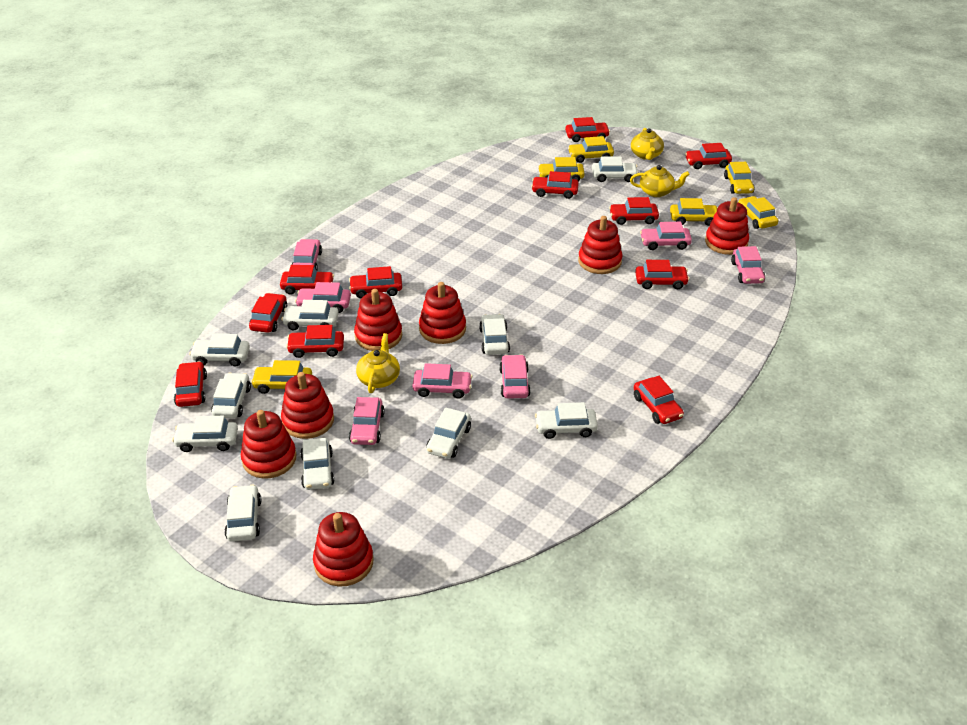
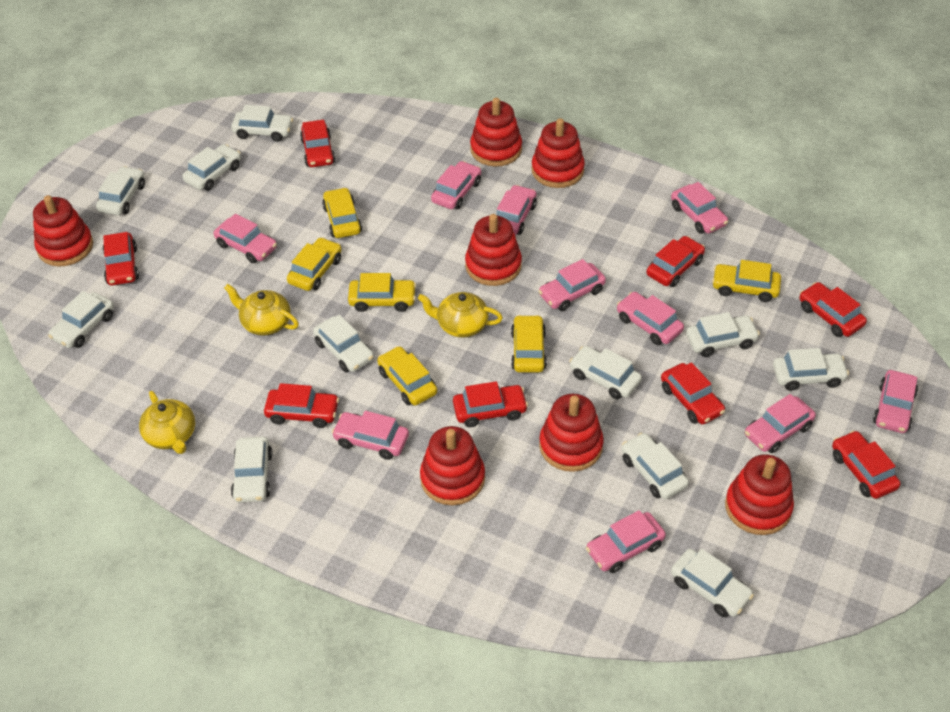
pink car: 7 -> 10
red car: 11 -> 8
white car: 10 -> 11

